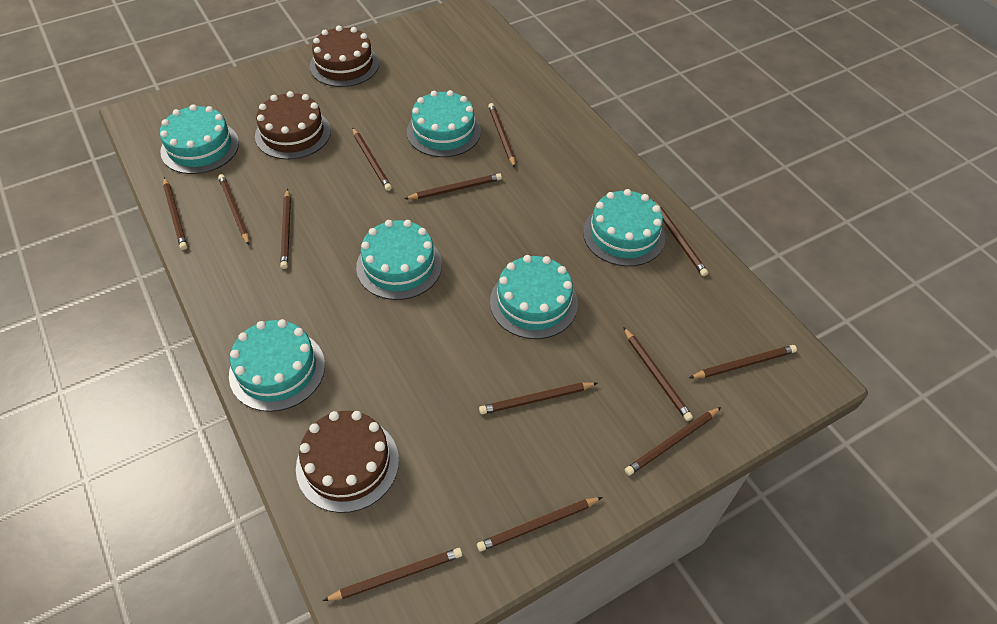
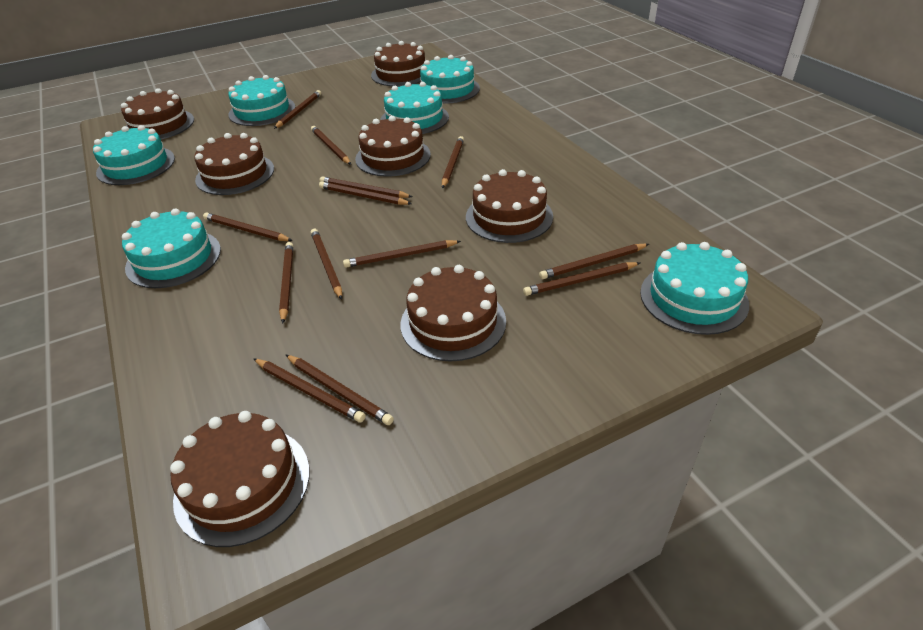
brown cake: 3 -> 7

